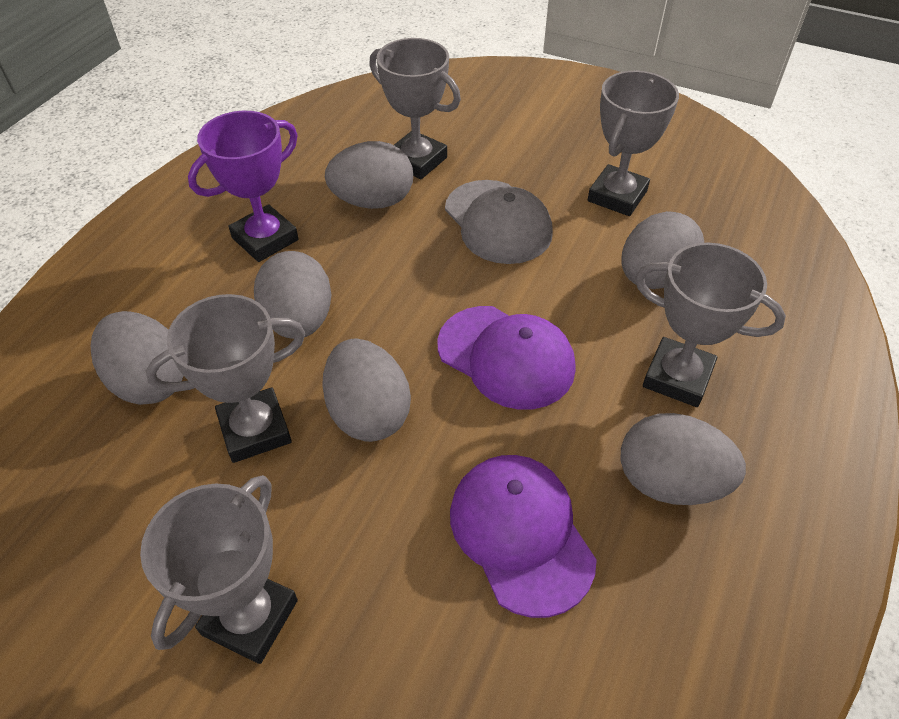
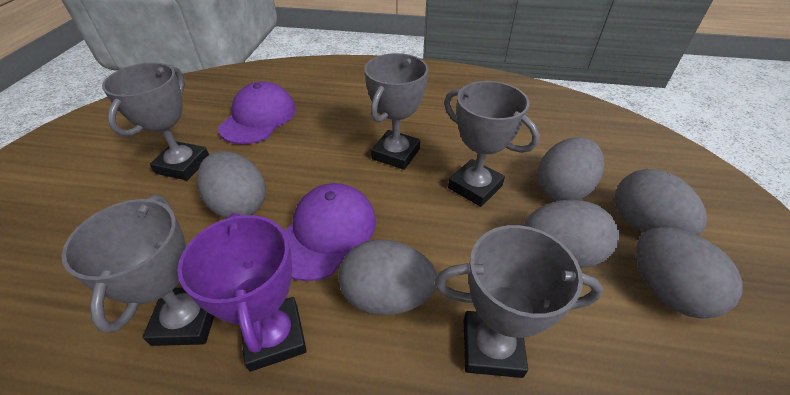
grey cap: 1 -> 0

